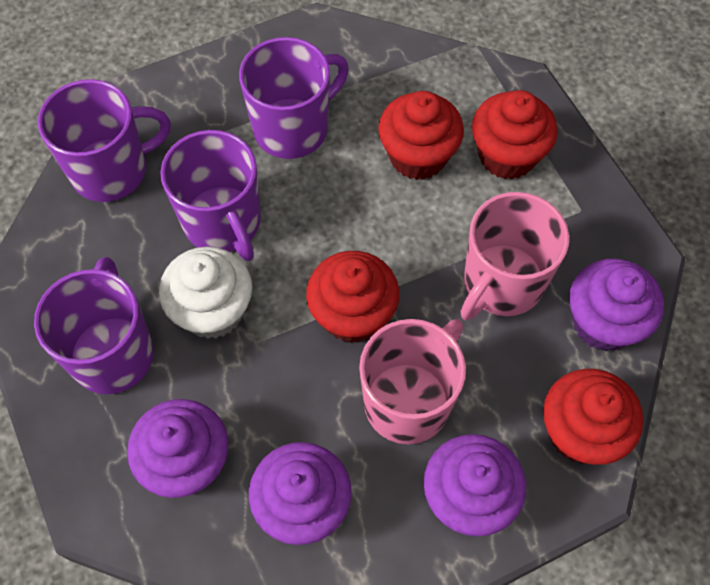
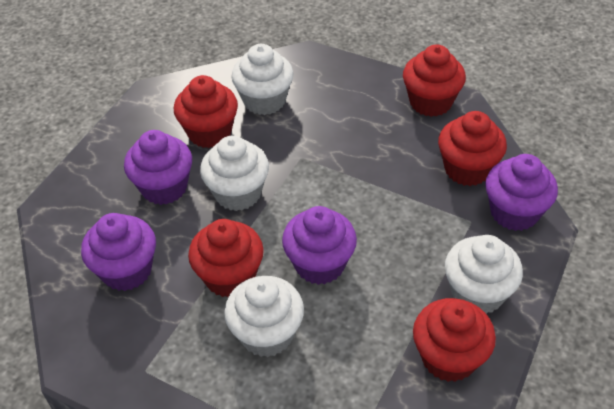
pink mug: 2 -> 0
purple mug: 4 -> 0
red cupcake: 4 -> 5
white cupcake: 1 -> 4

